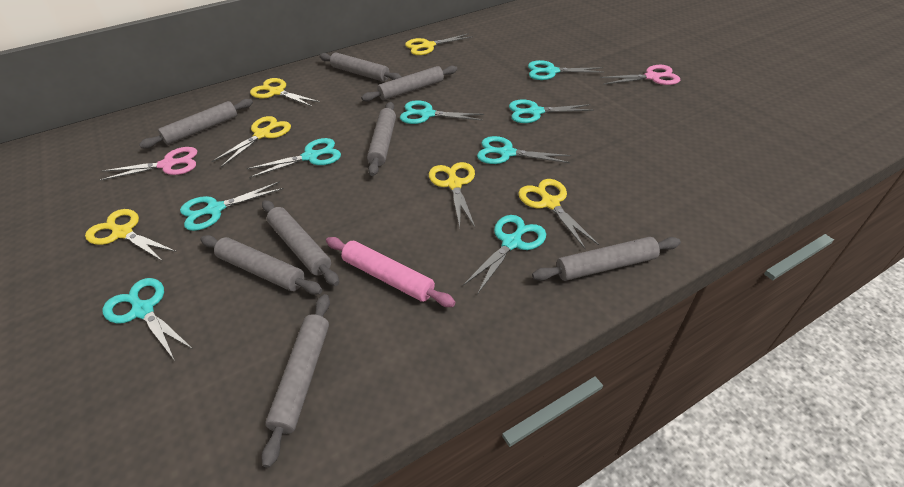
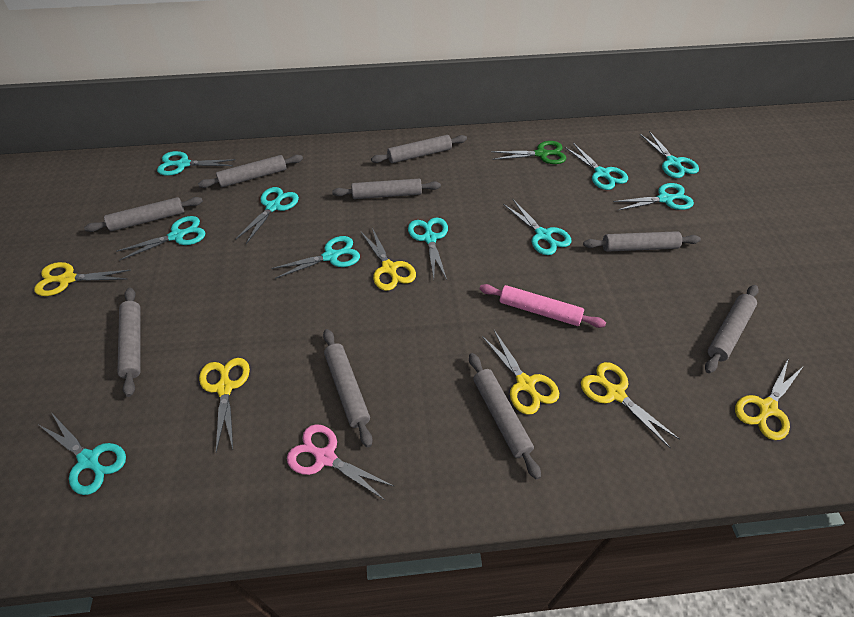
green scissors: 0 -> 1
grey rolling pin: 8 -> 9
pink scissors: 2 -> 1
turquoise scissors: 8 -> 10

